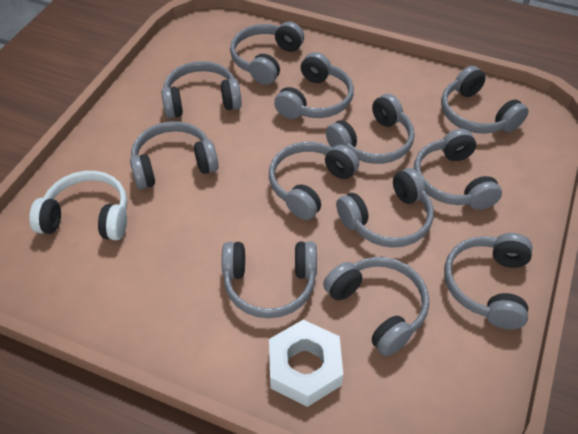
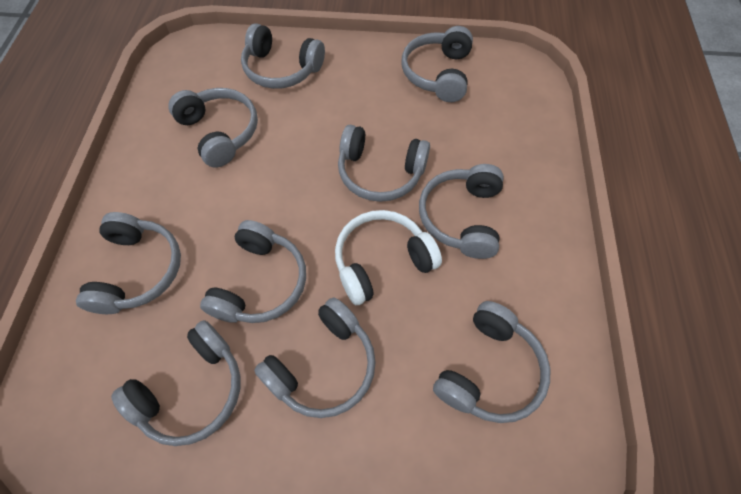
grey headphones: 12 -> 10
white nut: 1 -> 0

